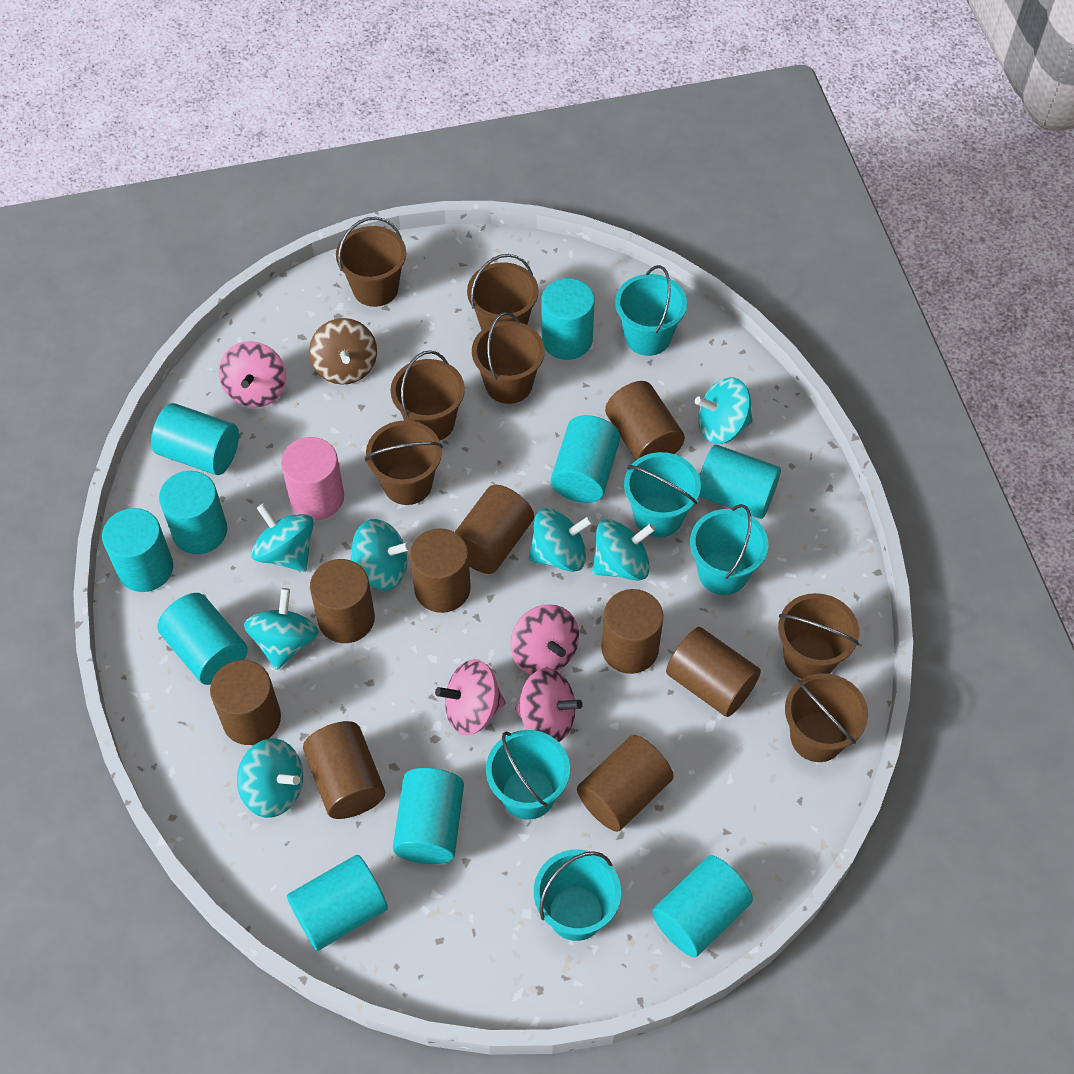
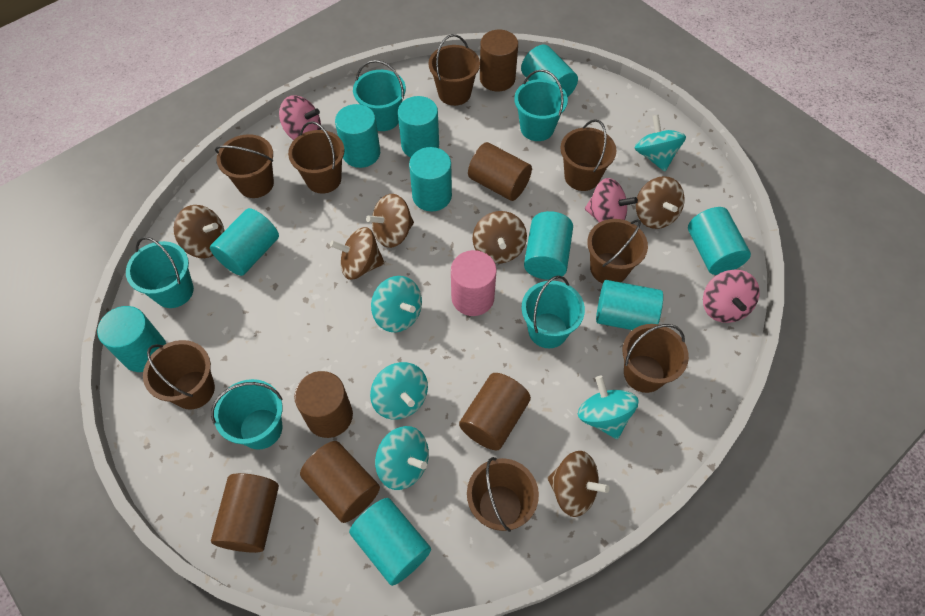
brown bucket: 7 -> 8
brown cylinder: 9 -> 6
brown spinning top: 1 -> 6
pink spinning top: 4 -> 3
turquoise spinning top: 7 -> 5

